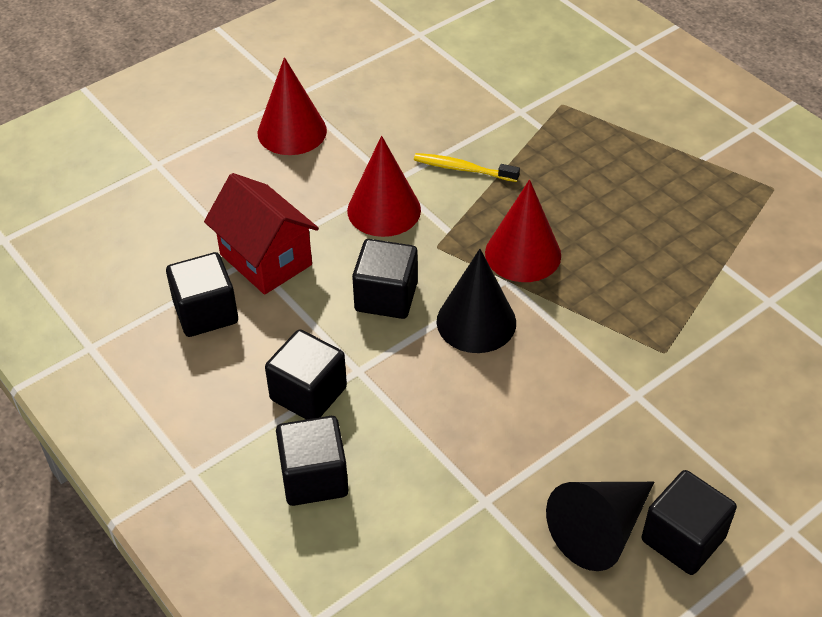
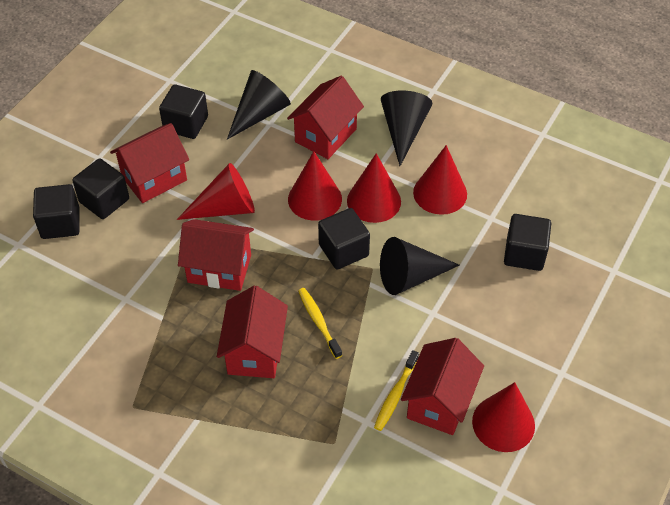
black cone: 2 -> 3
red cone: 3 -> 5
red house: 1 -> 5
yellow toothbrush: 1 -> 2

